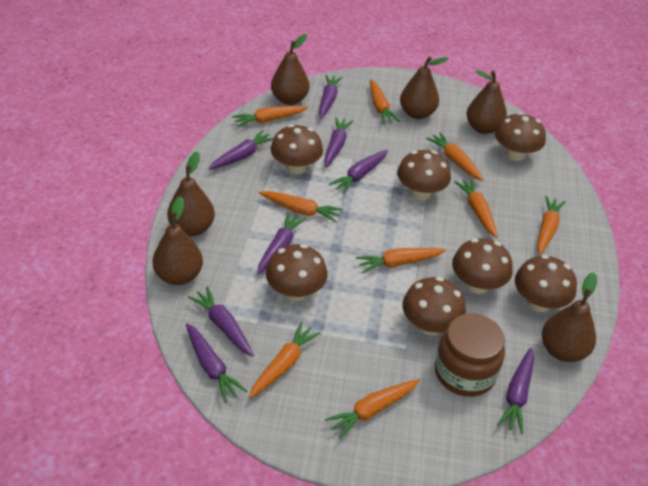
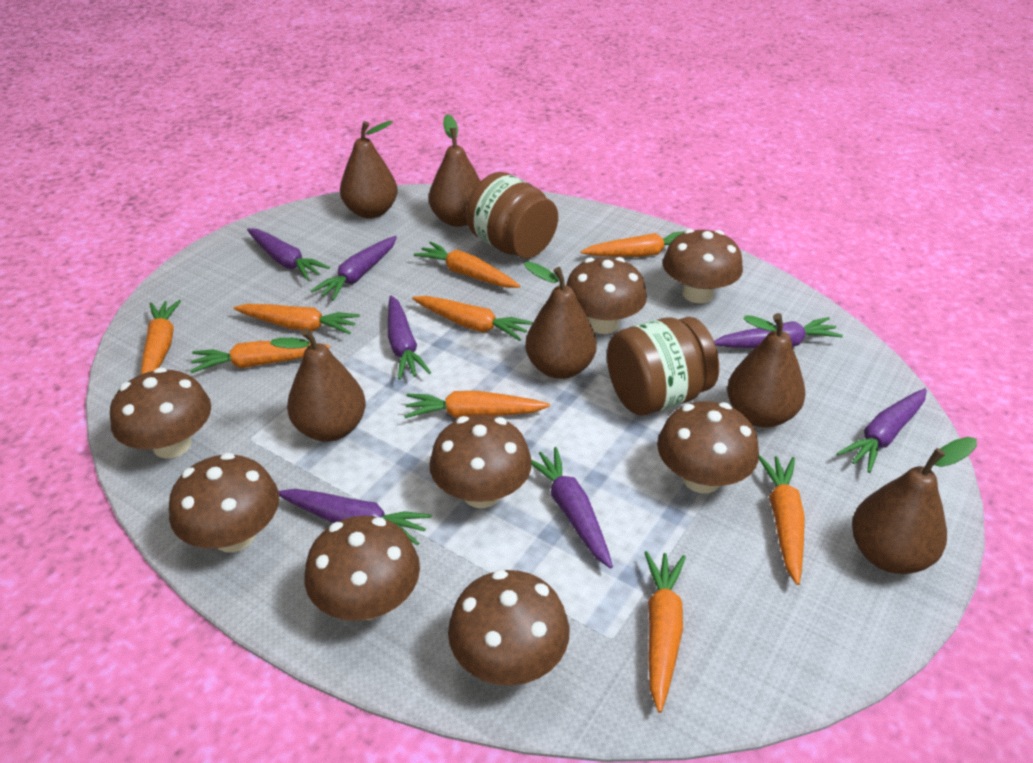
brown jar: 1 -> 2
brown mushroom: 7 -> 8
purple carrot: 8 -> 7

